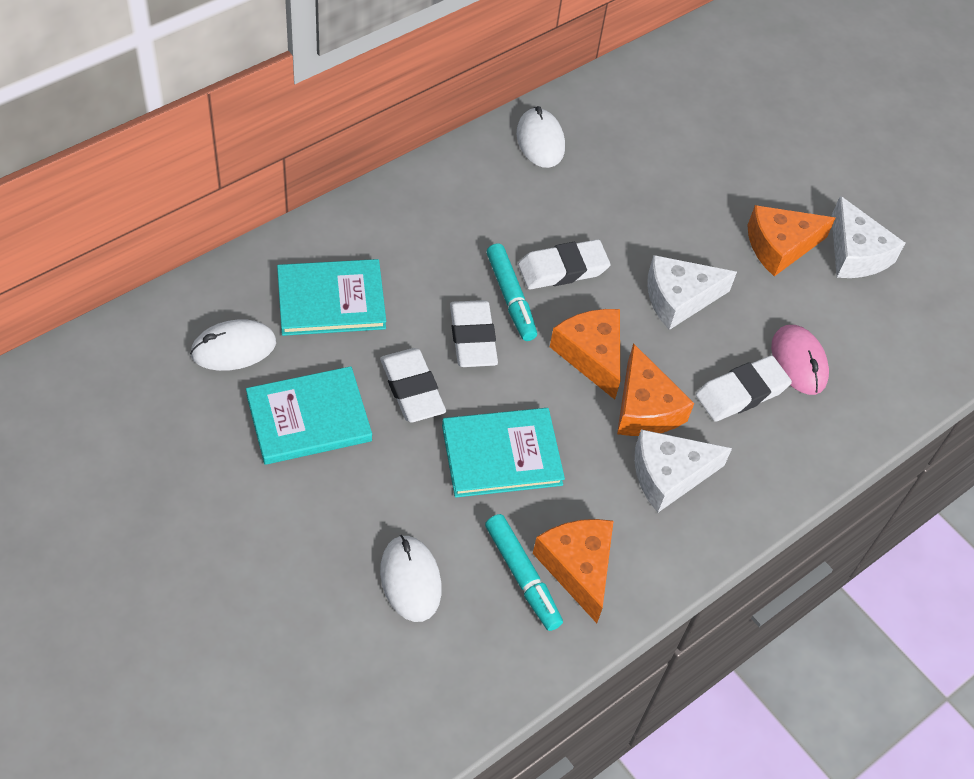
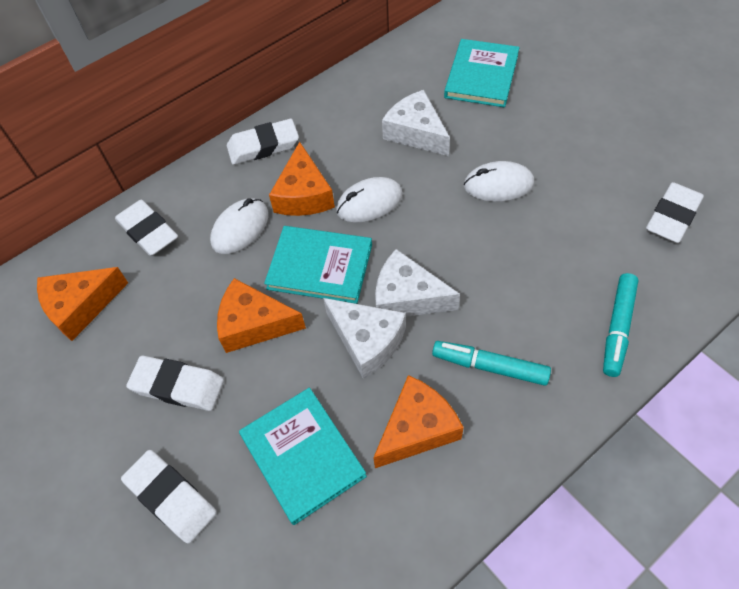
pink mouse: 1 -> 0
white eraser: 4 -> 5

